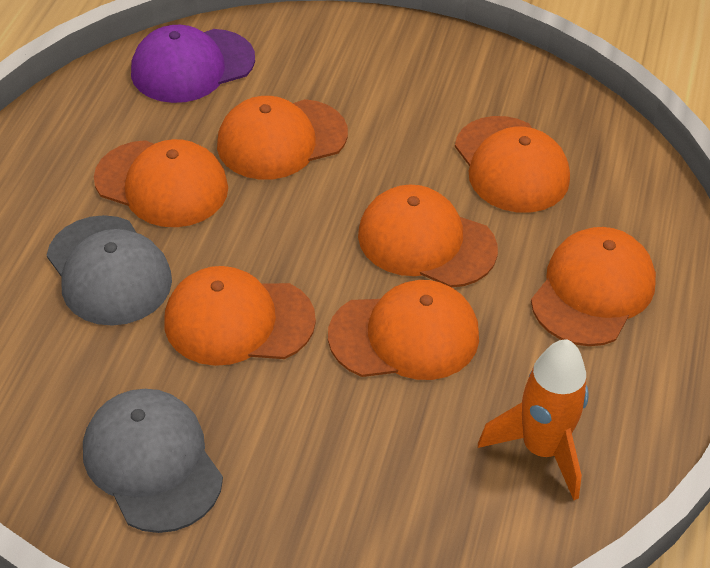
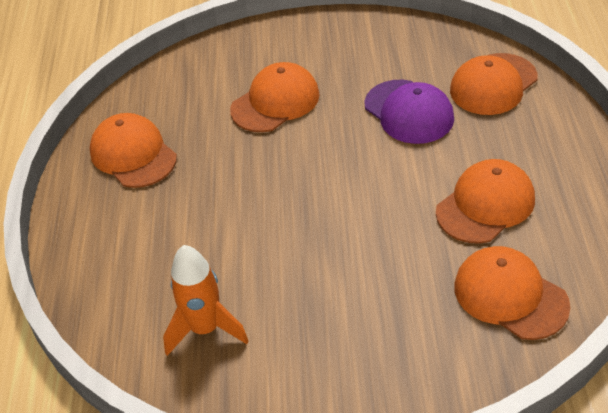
grey cap: 2 -> 0
orange cap: 7 -> 5

